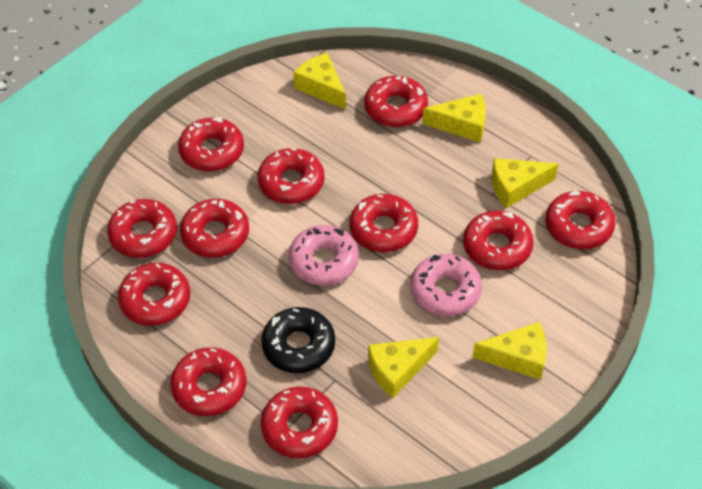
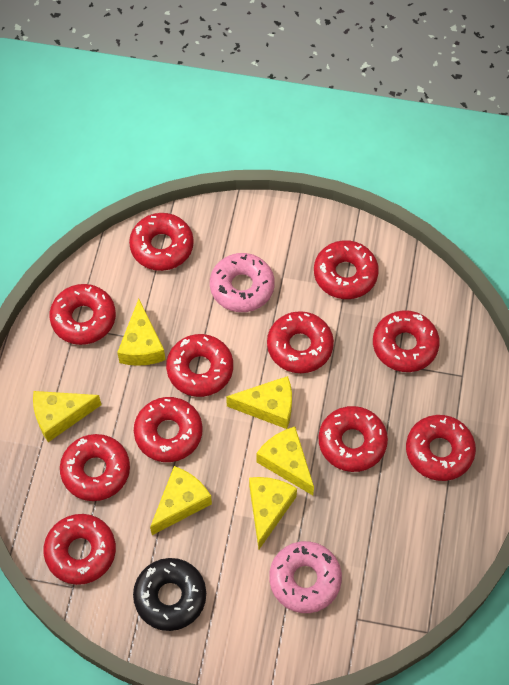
yellow cheese: 5 -> 6

